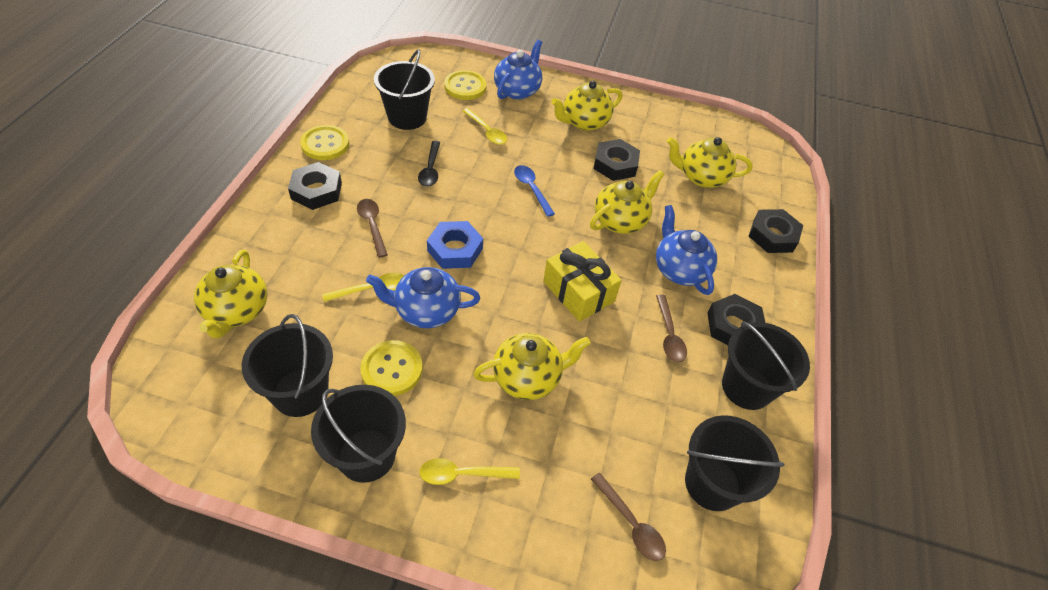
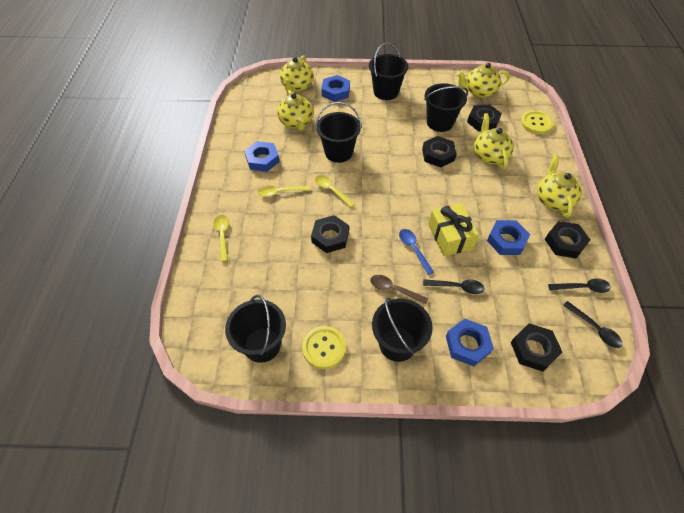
black nut: 4 -> 5
black spoon: 1 -> 3
blue nut: 1 -> 4
blue teapot: 3 -> 0
brown spoon: 3 -> 1
yellow button: 3 -> 2

